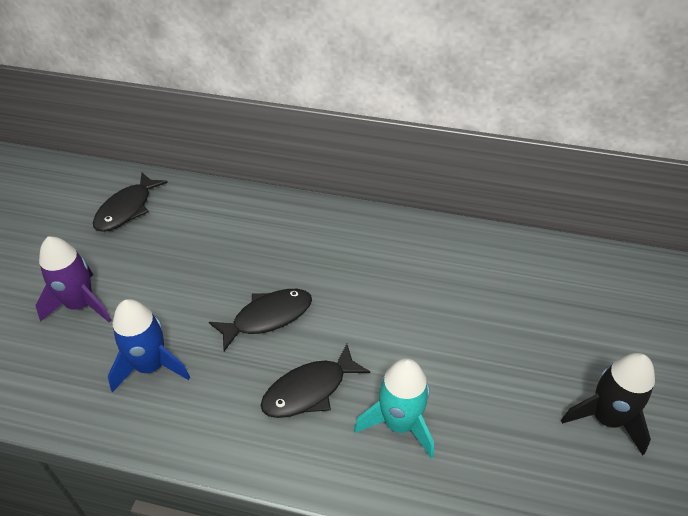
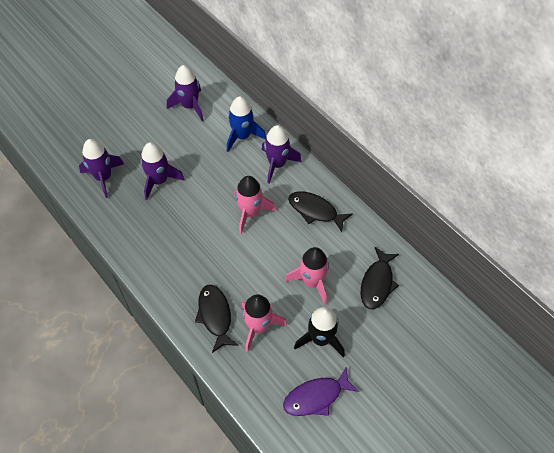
pink rocket: 0 -> 3
purple fish: 0 -> 1
purple rocket: 1 -> 4
turquoise rocket: 1 -> 0

